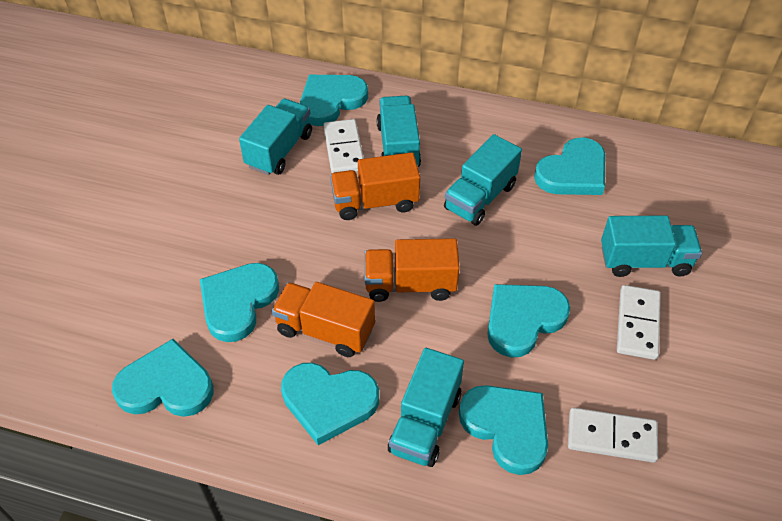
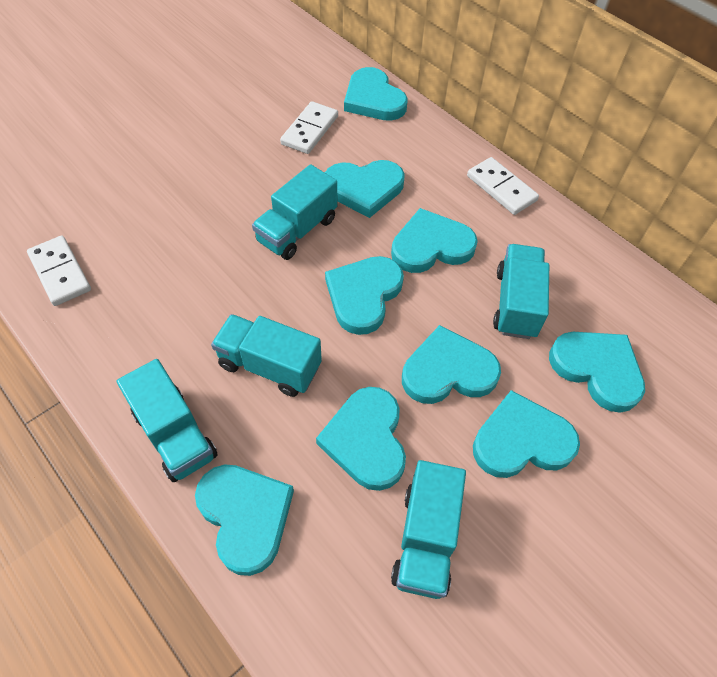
orange truck: 3 -> 0
turquoise heart: 7 -> 9

